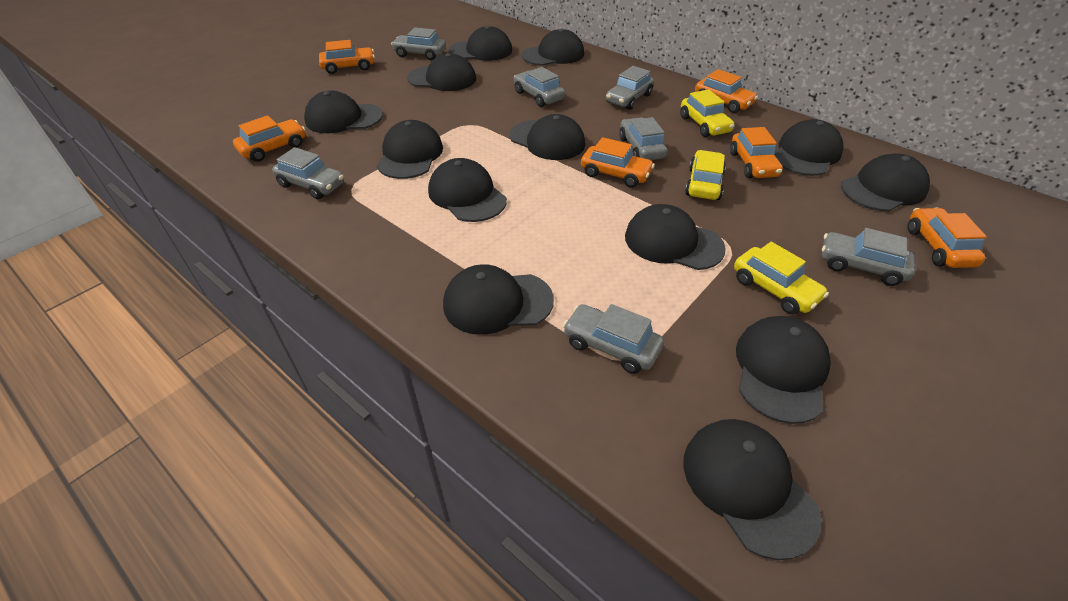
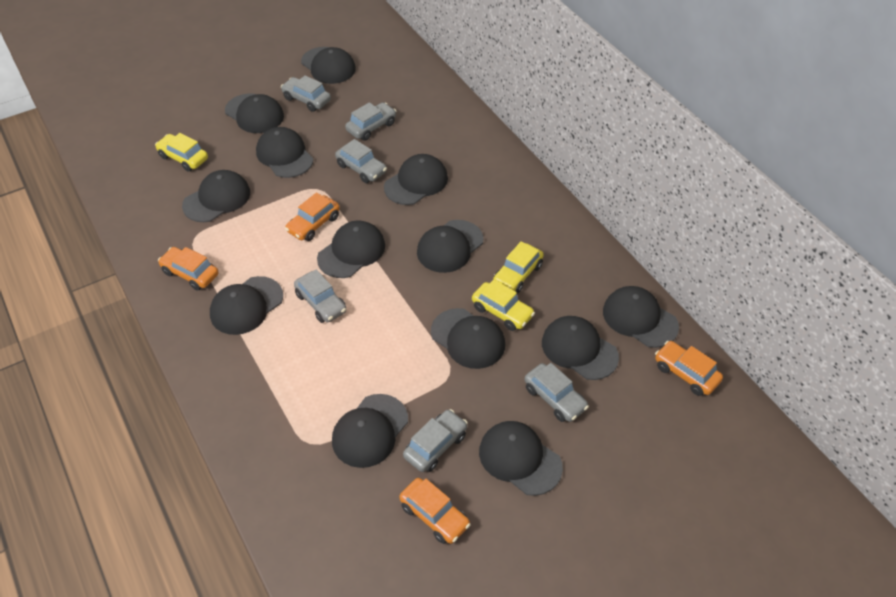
grey car: 7 -> 6
orange car: 6 -> 4

